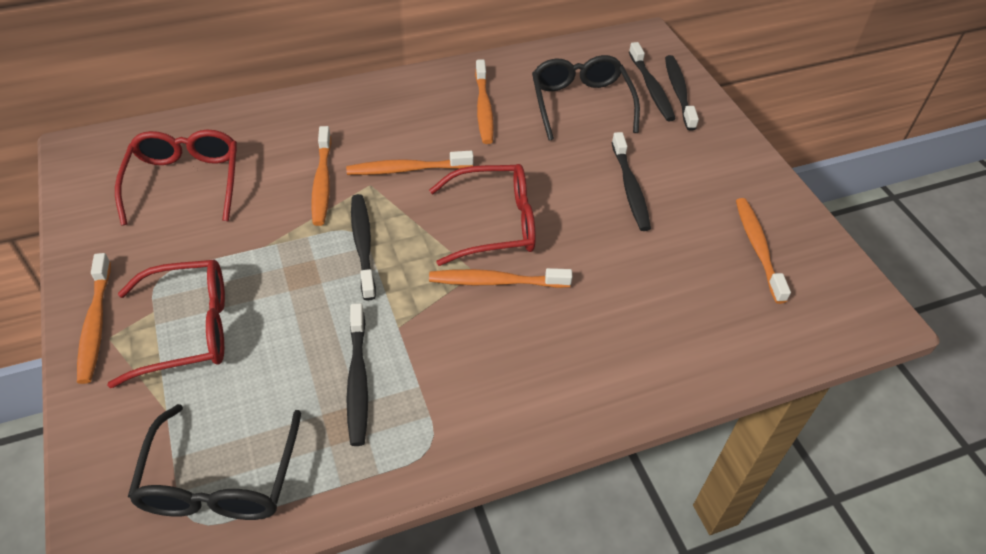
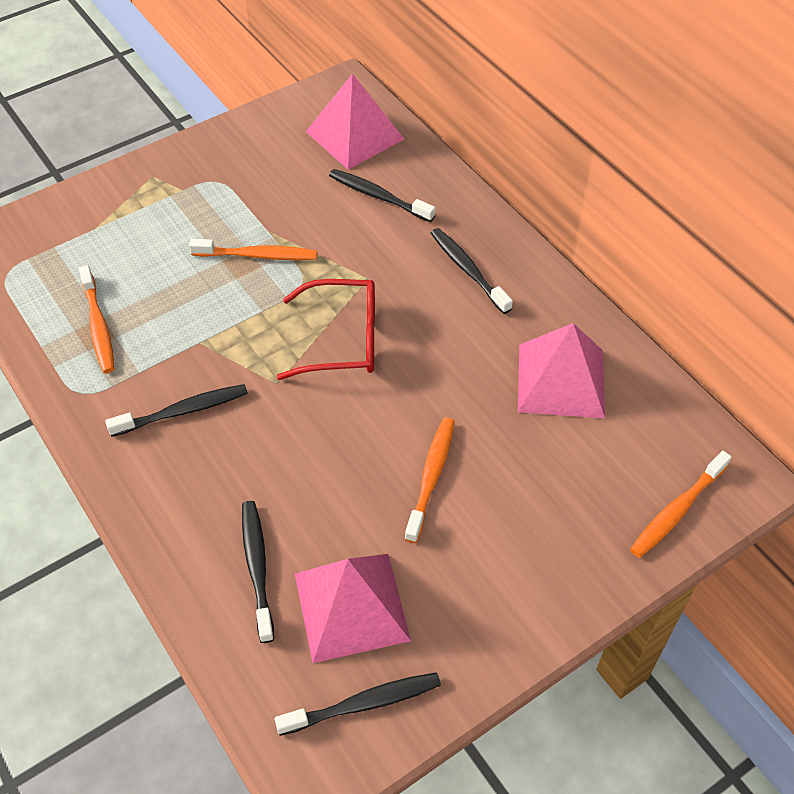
black glasses: 2 -> 0
orange toothbrush: 6 -> 4
pink pyramid: 0 -> 3
red glasses: 3 -> 1

